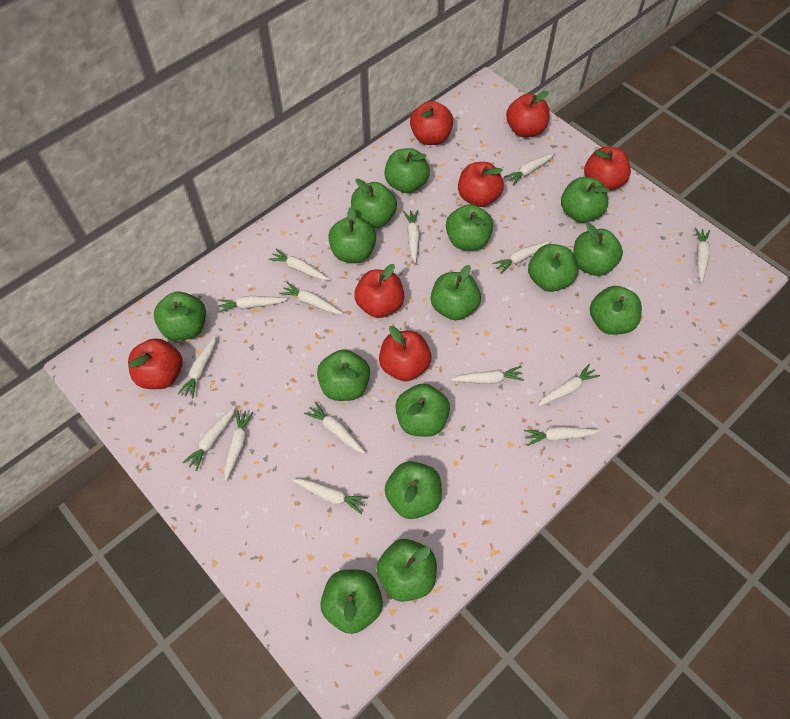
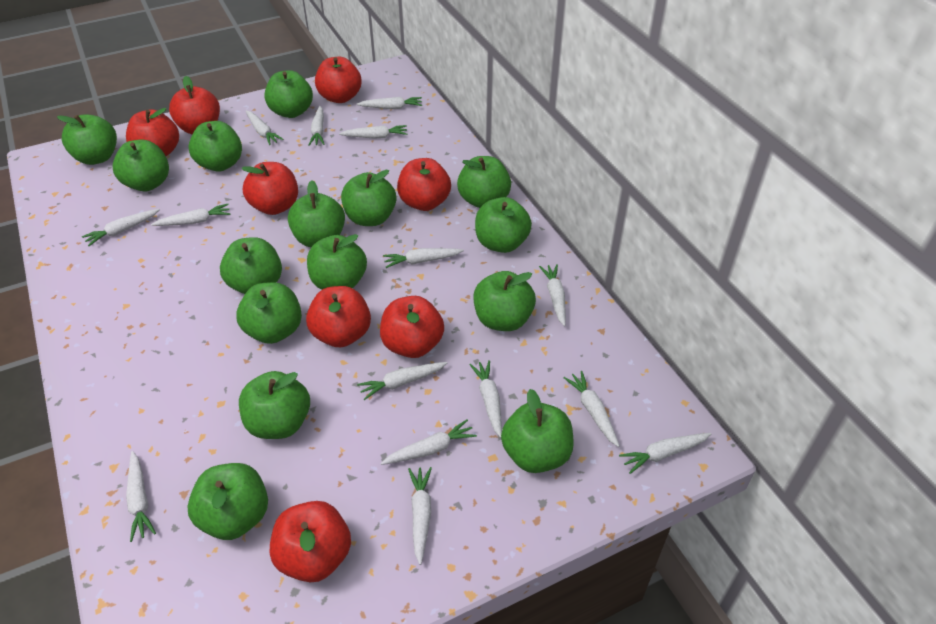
red apple: 7 -> 8

